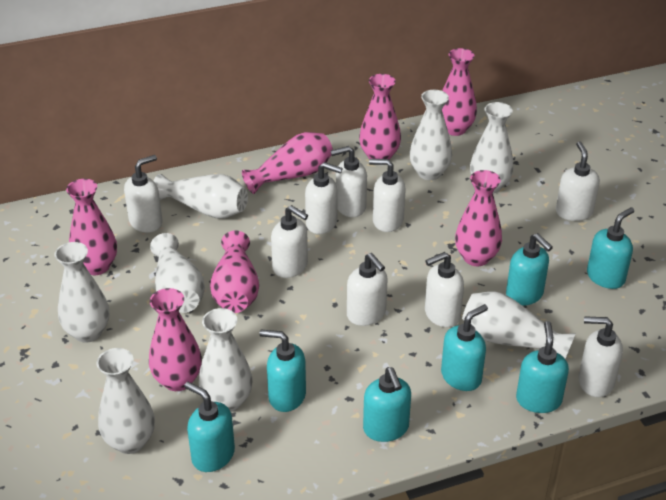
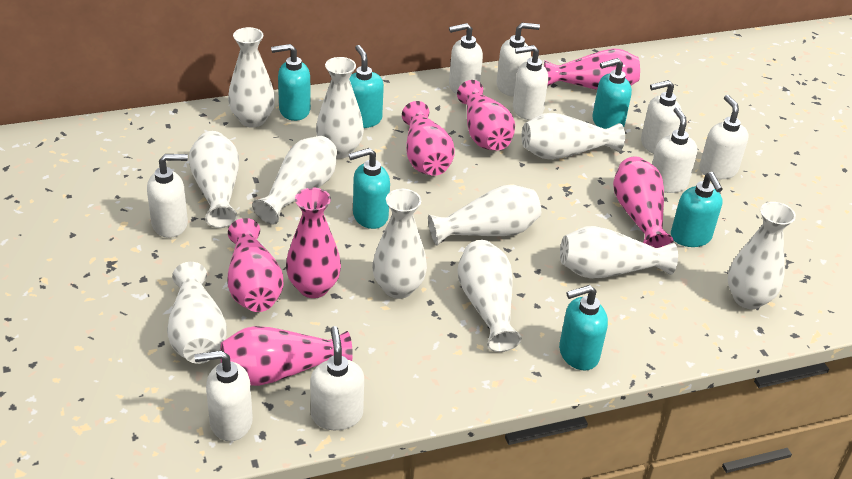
turquoise soap dispenser: 7 -> 6
white vase: 8 -> 11

